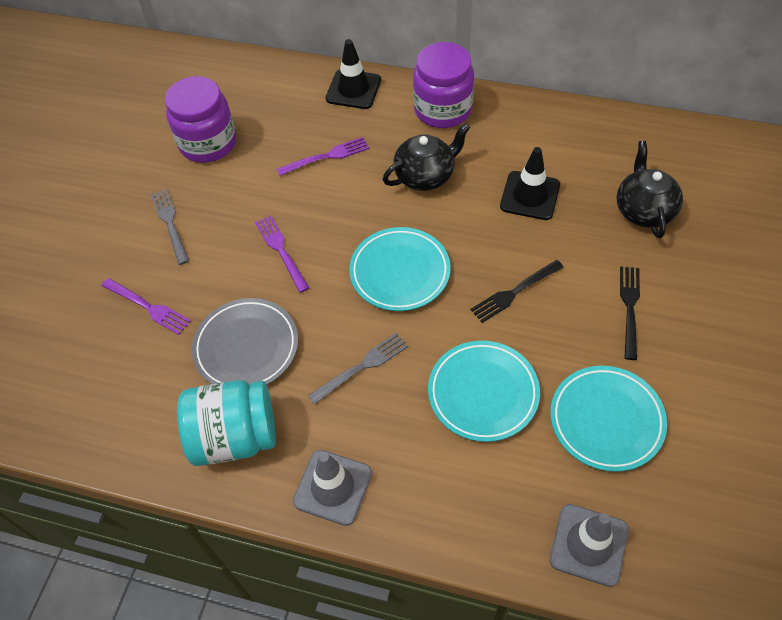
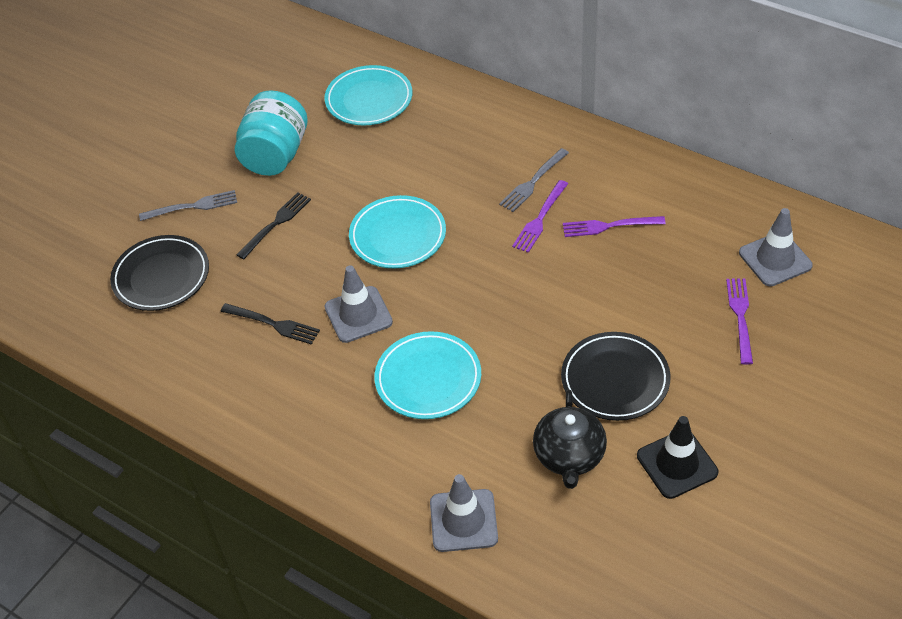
black plate: 0 -> 2
black teapot: 2 -> 1
black traffic cone: 2 -> 1
grey plate: 1 -> 0
grey traffic cone: 2 -> 3
purple jar: 2 -> 0

